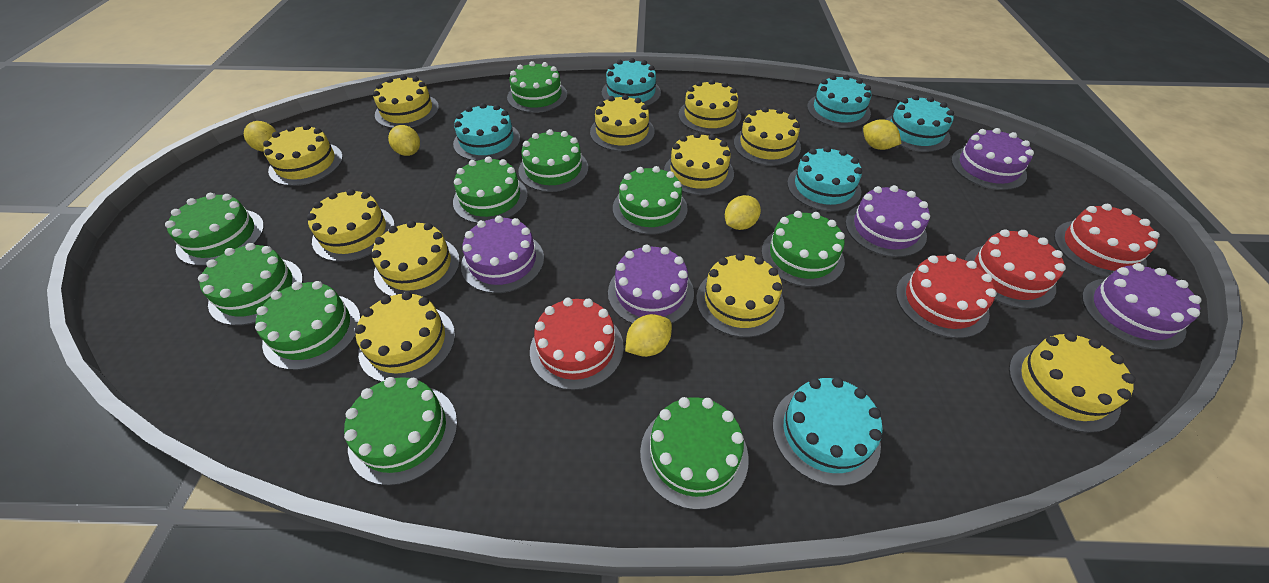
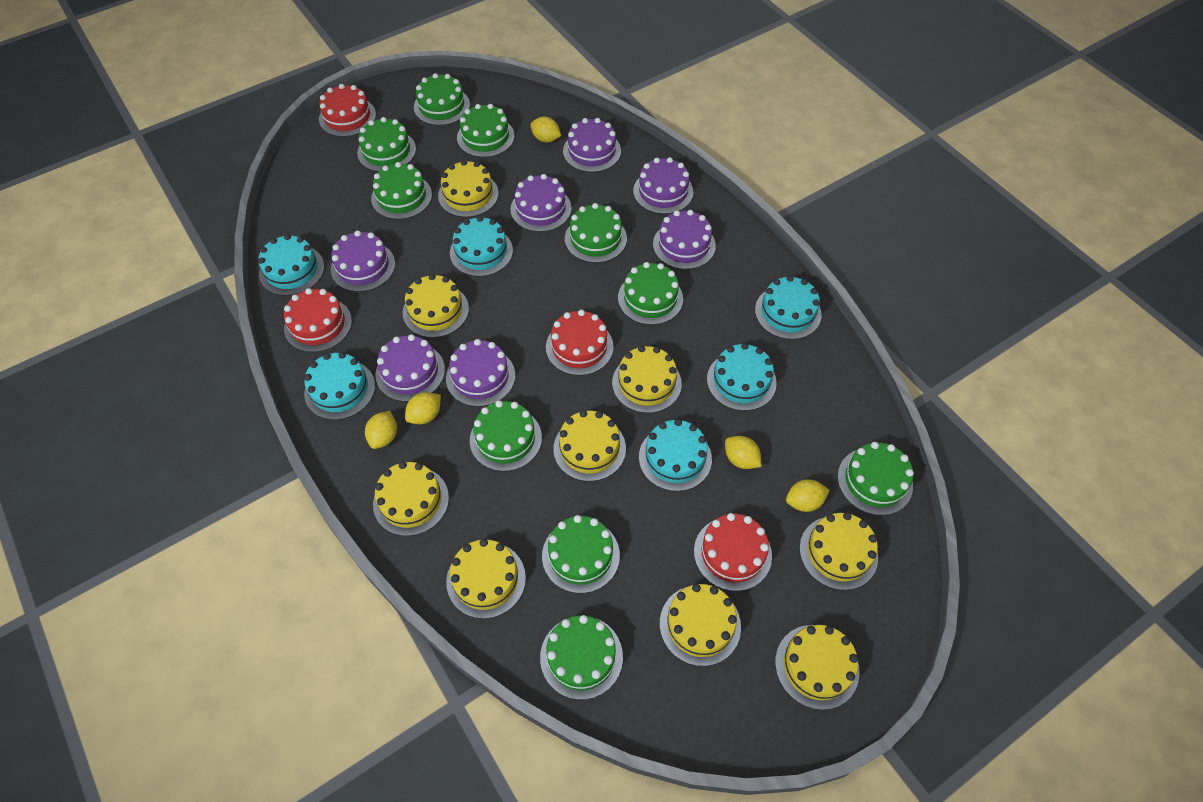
purple cake: 5 -> 7
yellow cake: 11 -> 9

